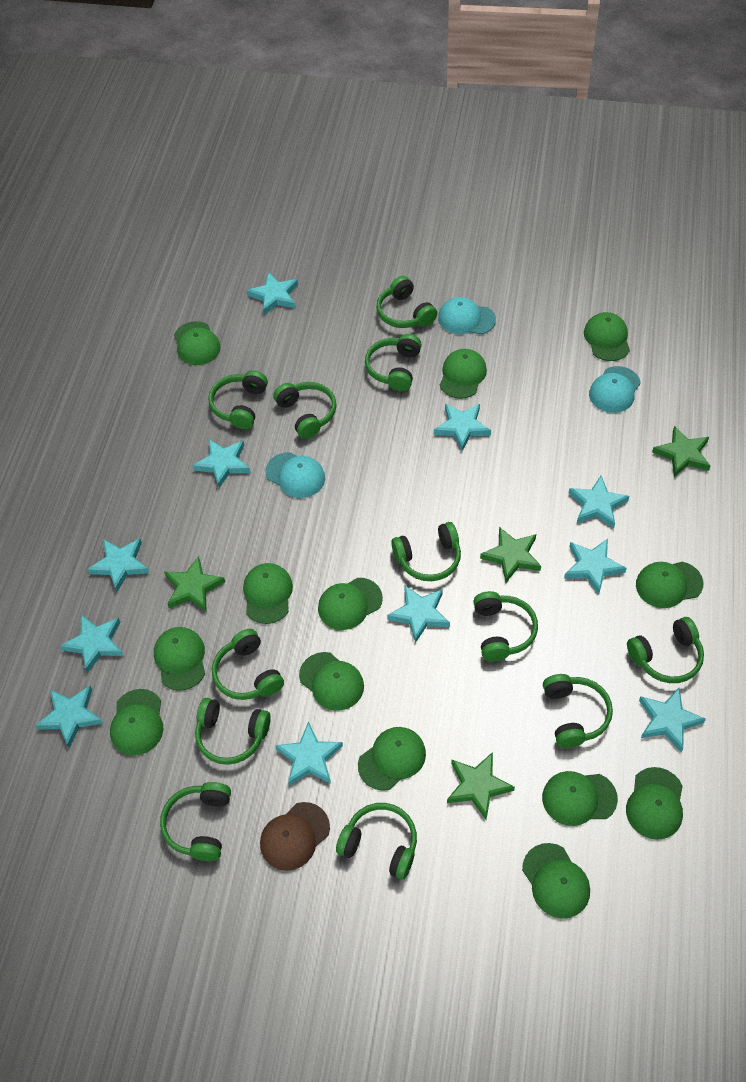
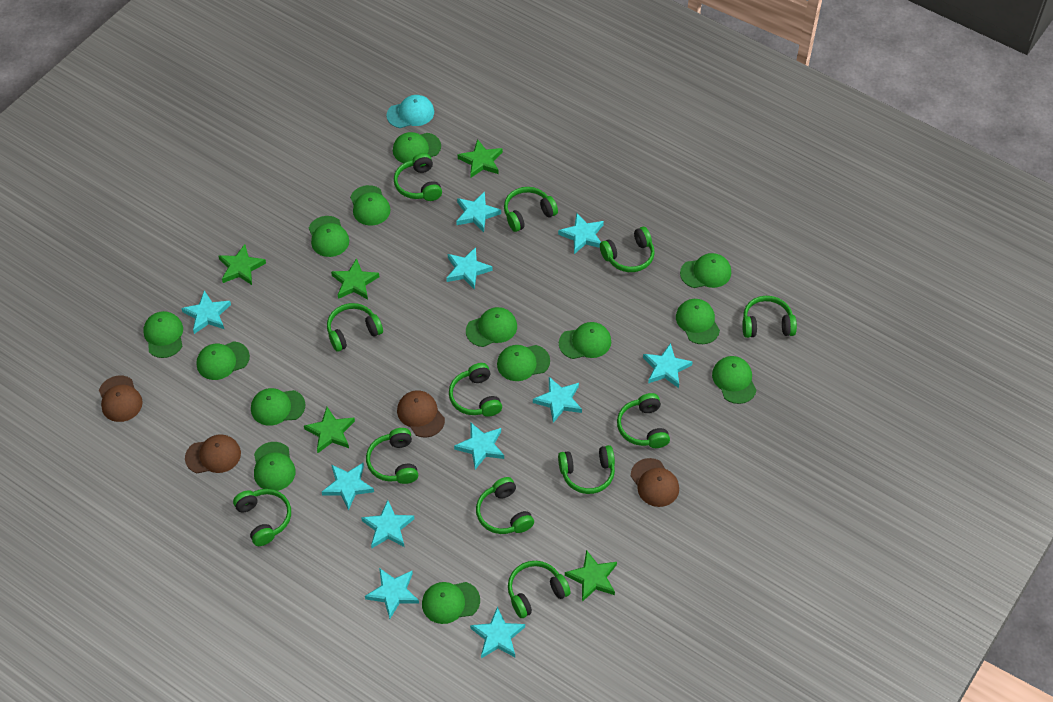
brown cap: 1 -> 4
green cap: 13 -> 14
green star: 4 -> 5
turquoise cap: 3 -> 1

